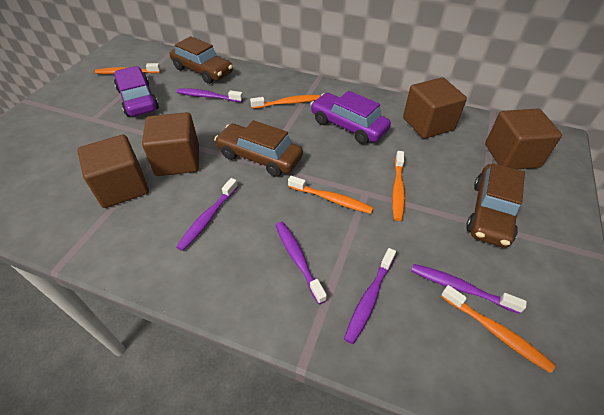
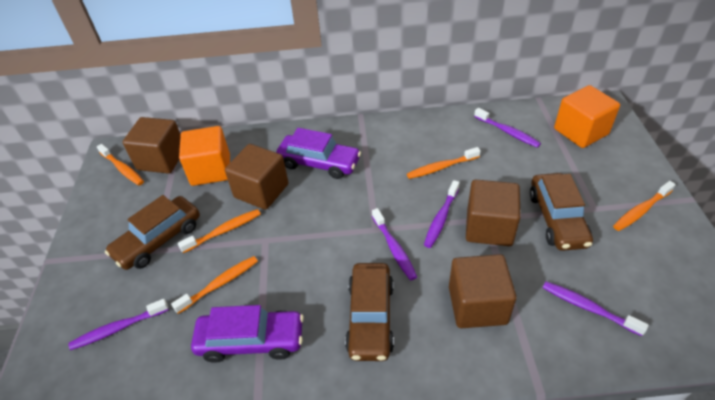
orange cube: 0 -> 2

